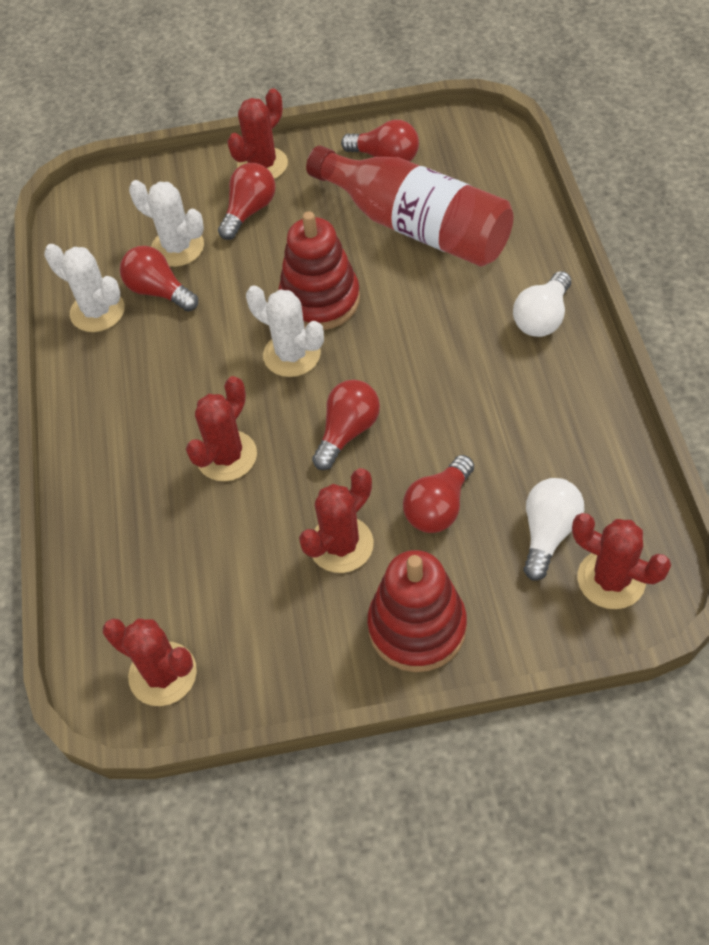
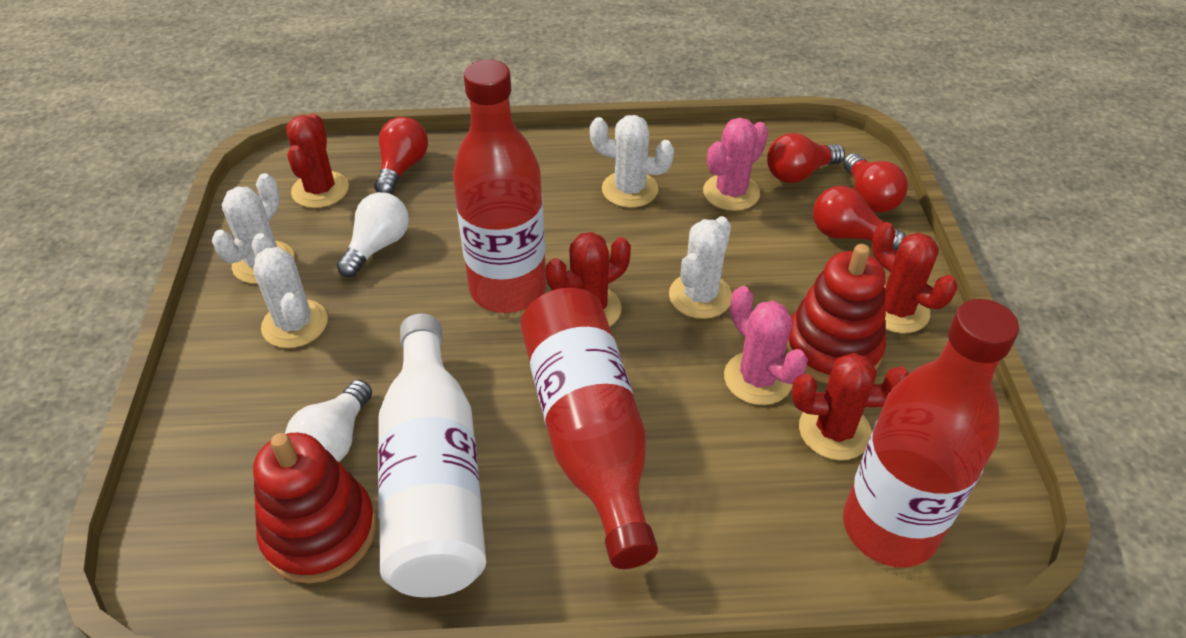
pink cactus: 0 -> 2
red bottle: 1 -> 3
red cactus: 5 -> 4
red light bulb: 5 -> 4
white bottle: 0 -> 1
white cactus: 3 -> 4

